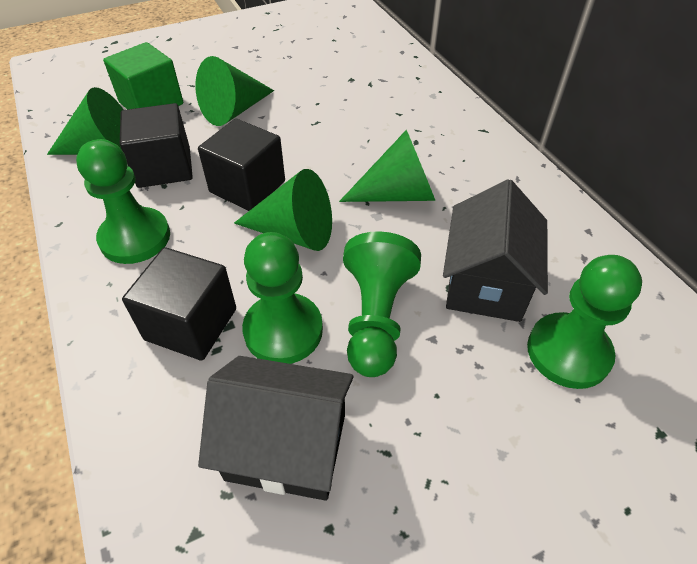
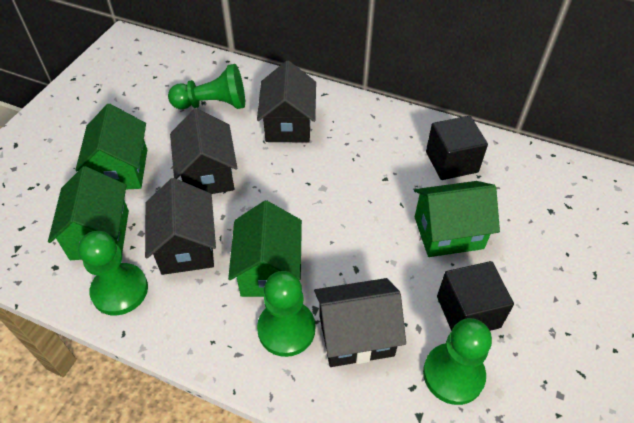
black cube: 3 -> 2
black house: 2 -> 4
green cone: 4 -> 0
green cube: 1 -> 0
green house: 0 -> 4

